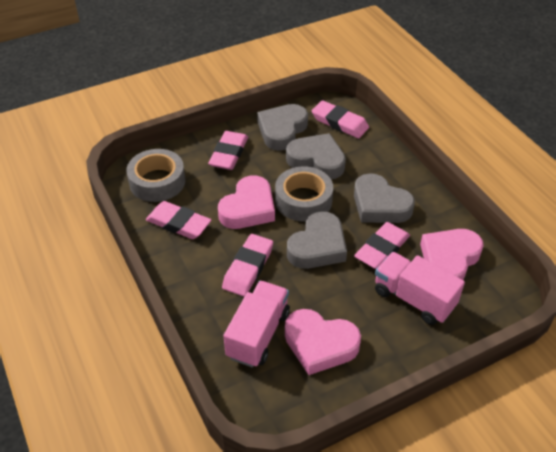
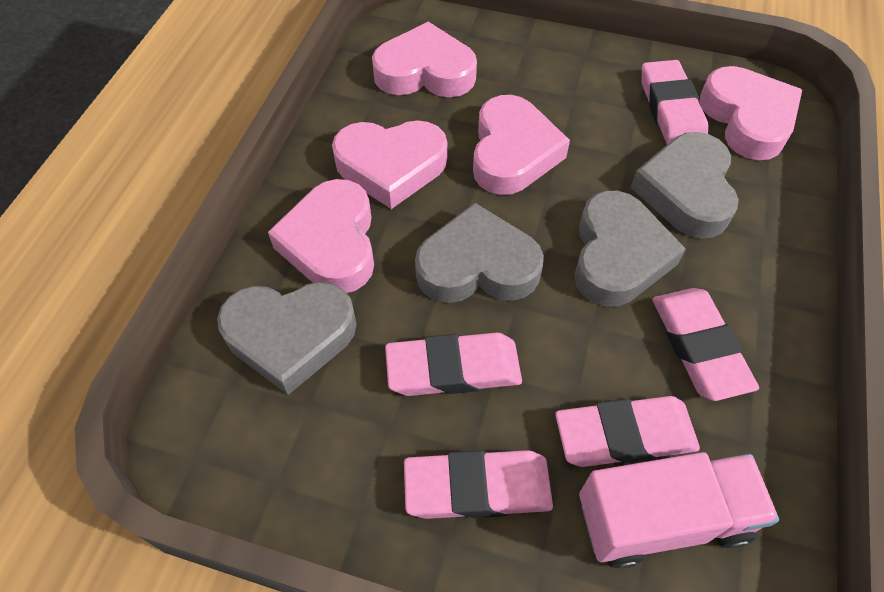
grey tape: 2 -> 0
pink heart: 3 -> 5
pink truck: 2 -> 1

